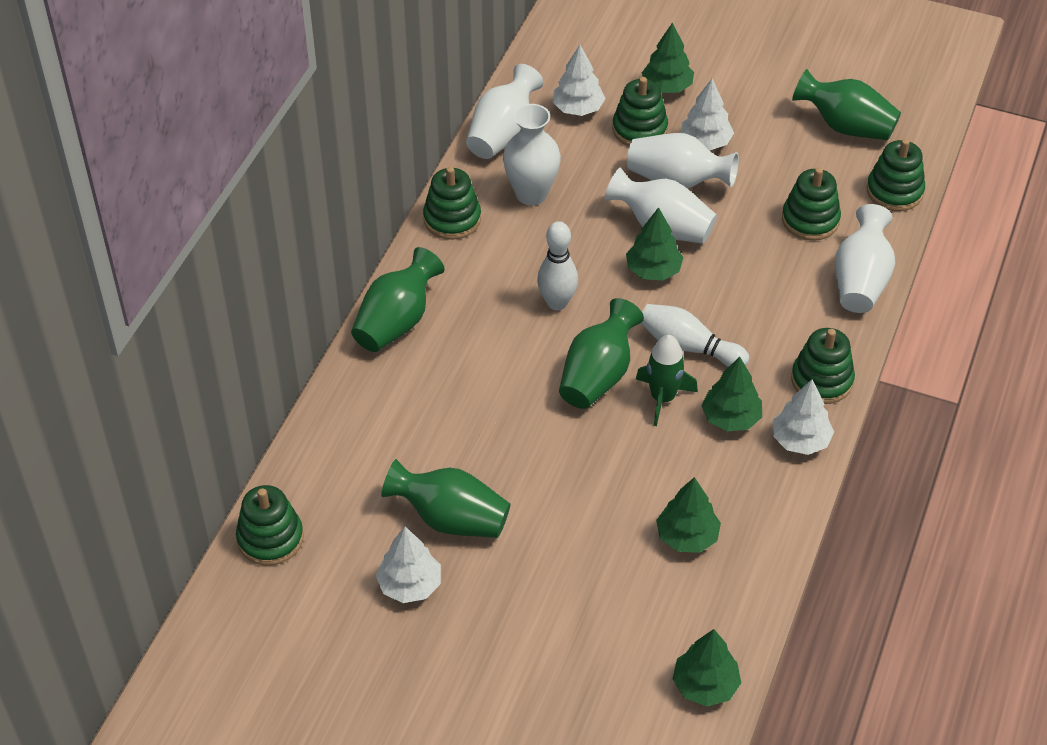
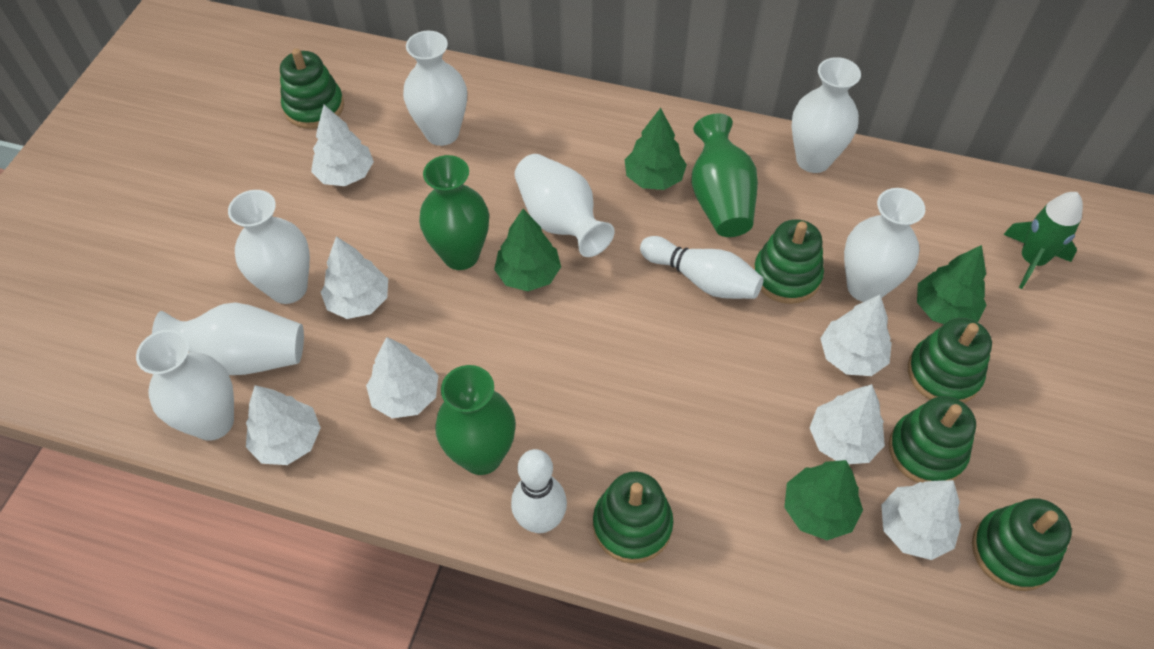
green tree: 5 -> 4
green vase: 4 -> 3
white tree: 4 -> 7
white vase: 5 -> 7

